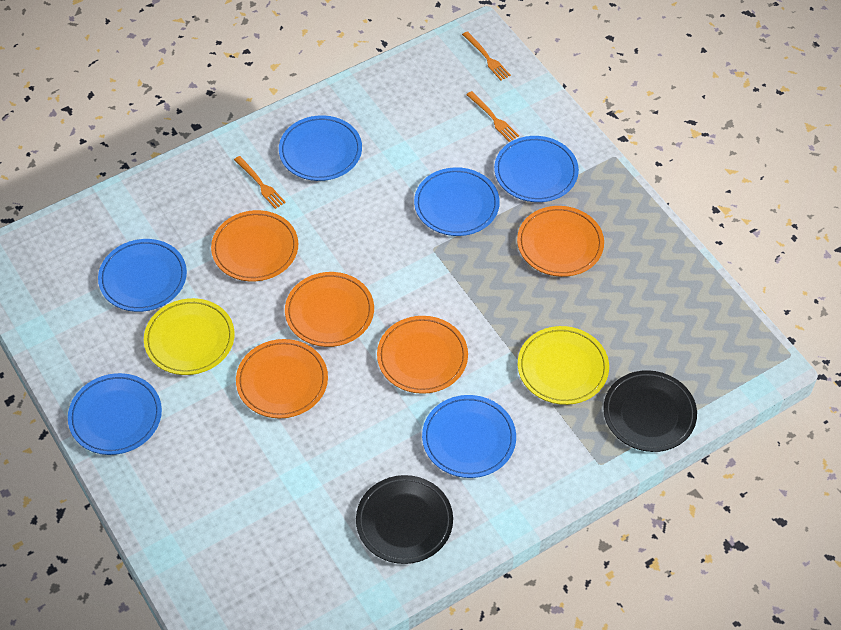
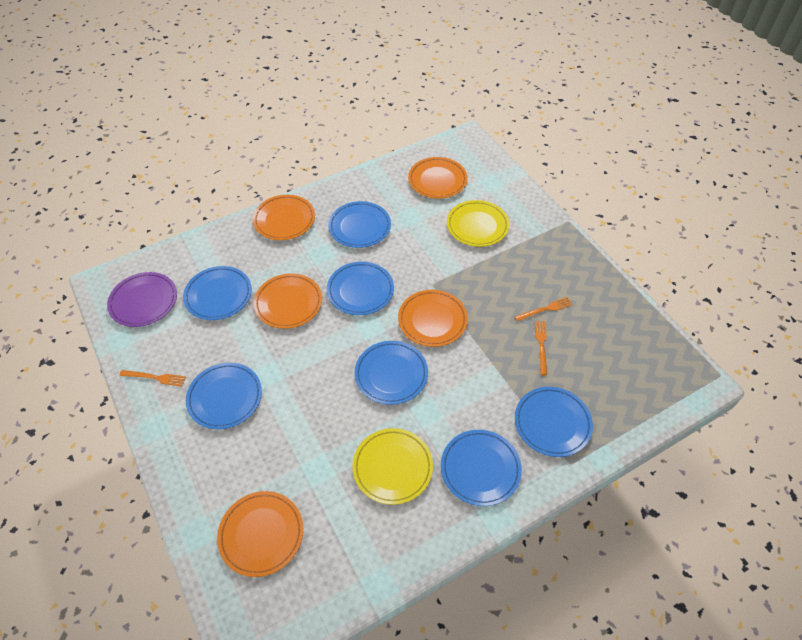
black plate: 2 -> 0
blue plate: 6 -> 7
purple plate: 0 -> 1

